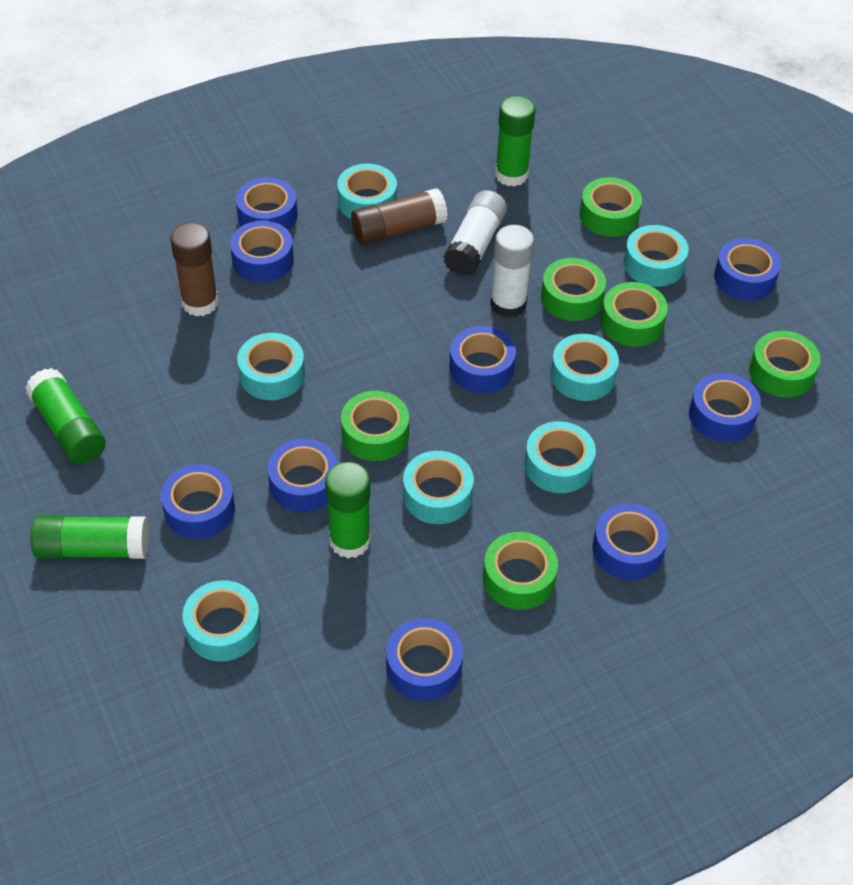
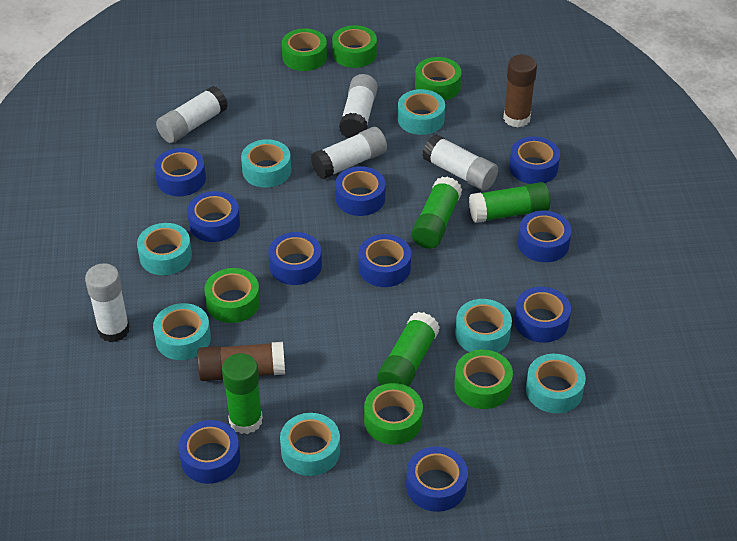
blue tape: 9 -> 10
white glue stick: 2 -> 5

